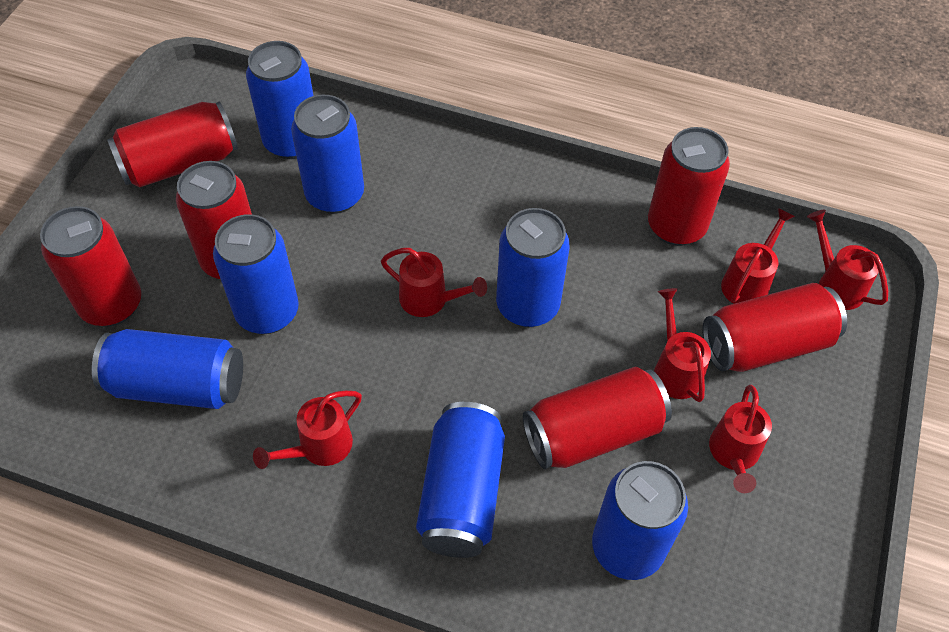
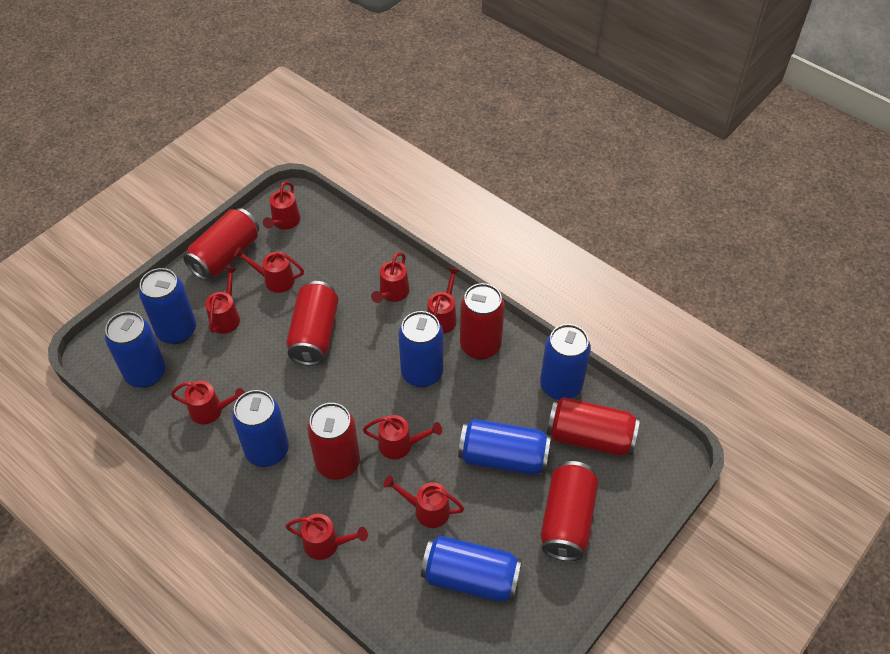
red watering can: 6 -> 9

